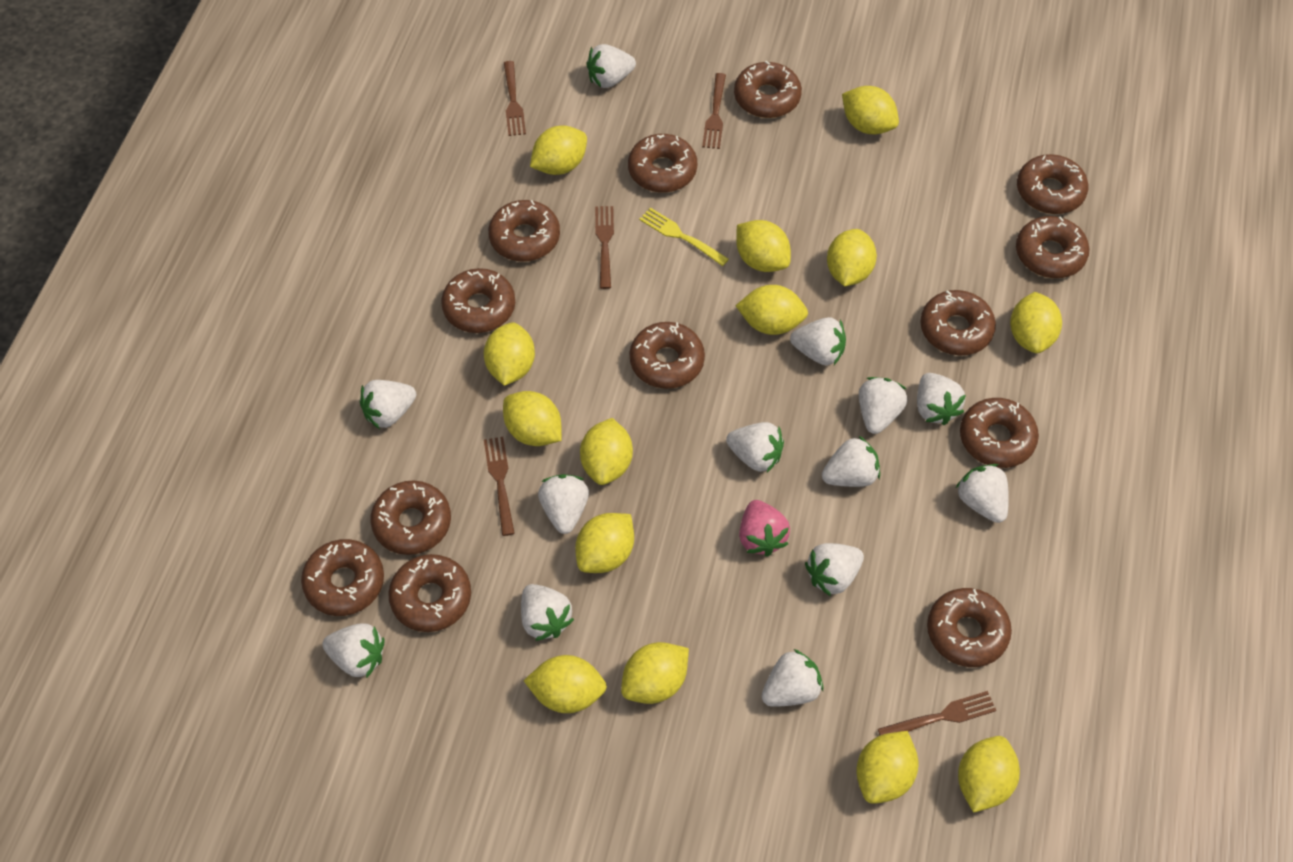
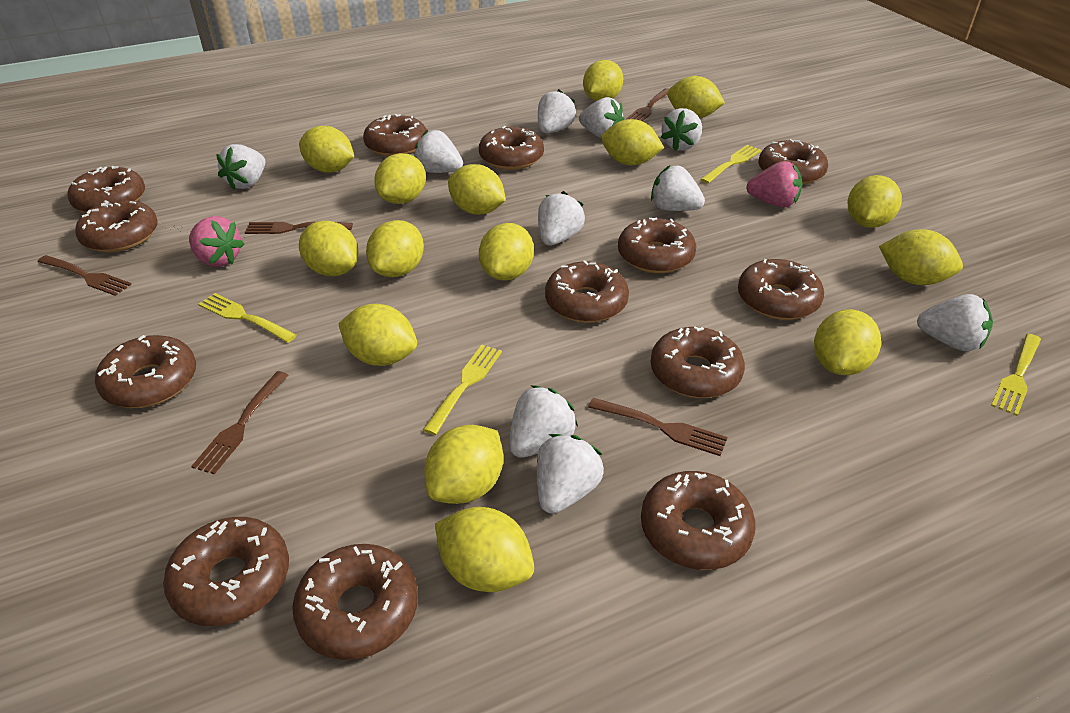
pink strawberry: 1 -> 2
white strawberry: 13 -> 10
yellow fork: 1 -> 4
yellow lemon: 14 -> 15

